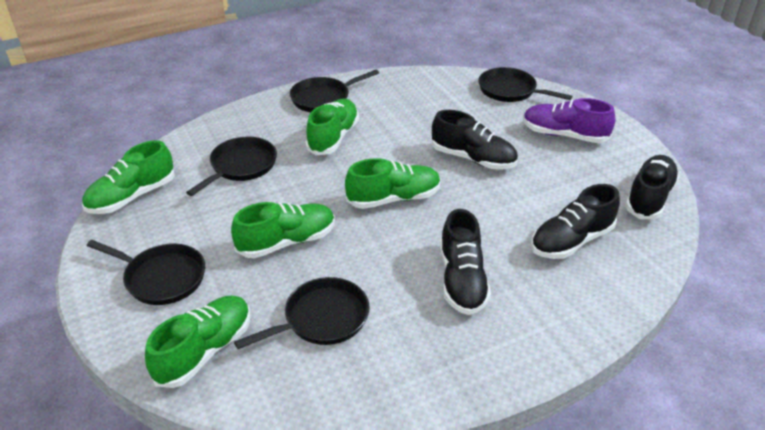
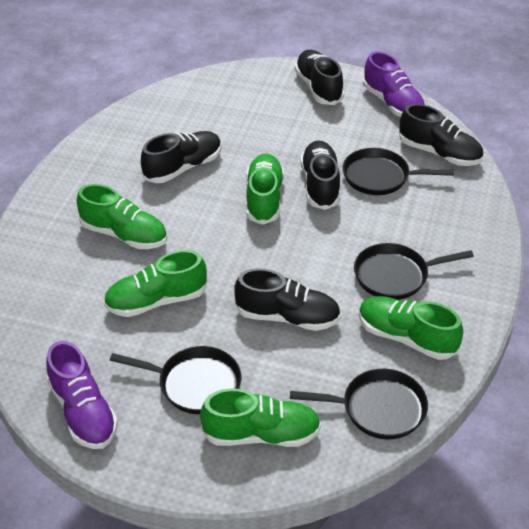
black pan: 5 -> 4
black shoe: 4 -> 5
purple shoe: 1 -> 2

